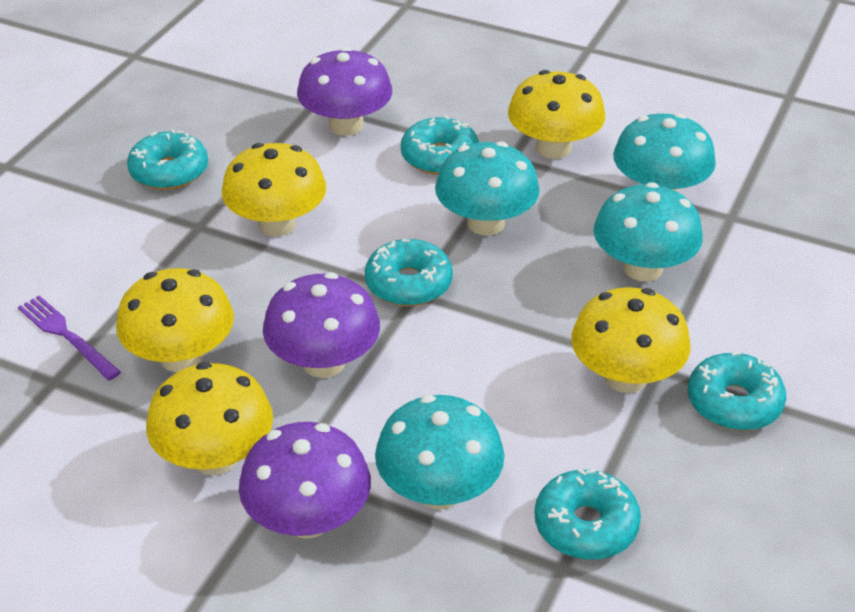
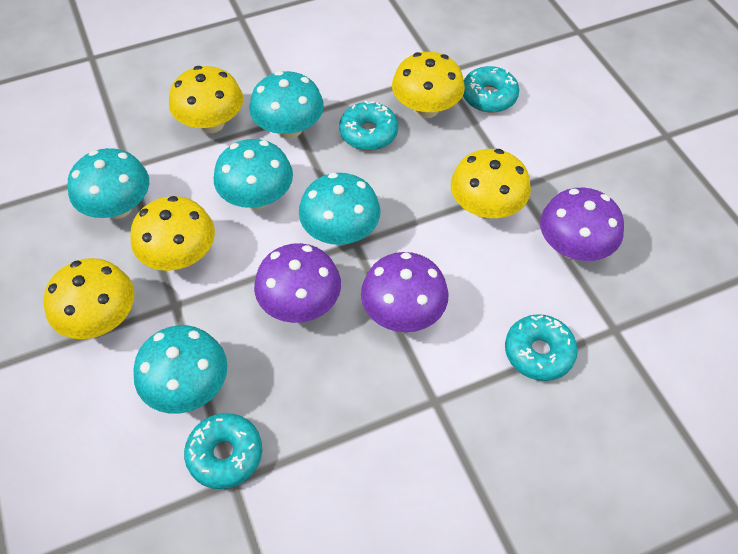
purple fork: 1 -> 0
turquoise donut: 5 -> 4
turquoise mushroom: 4 -> 5

